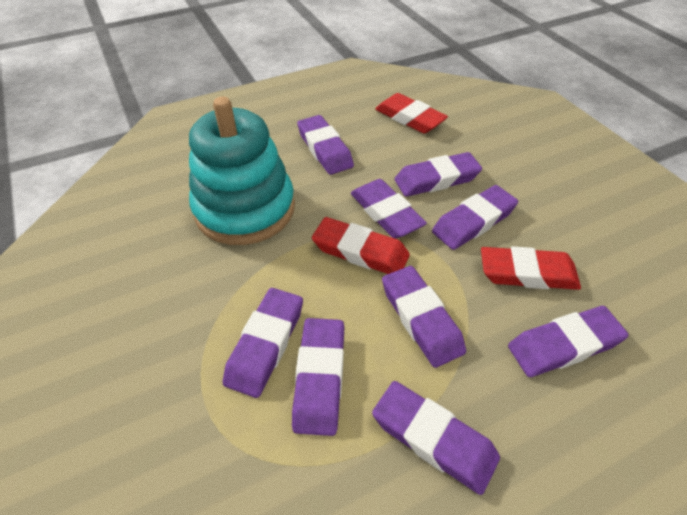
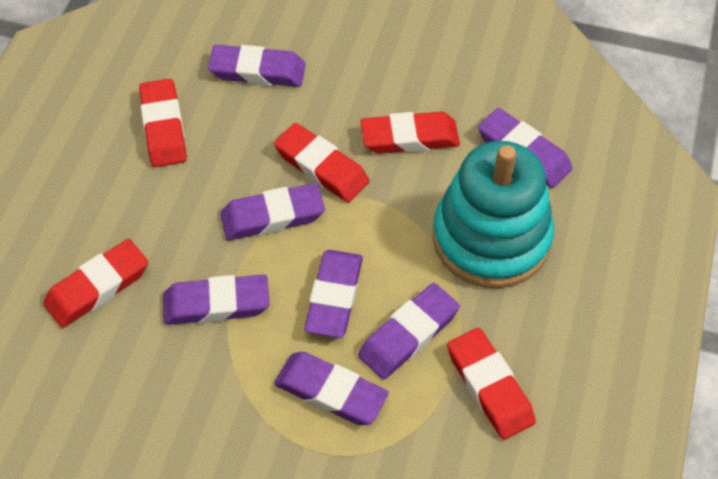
purple eraser: 9 -> 7
red eraser: 3 -> 5

